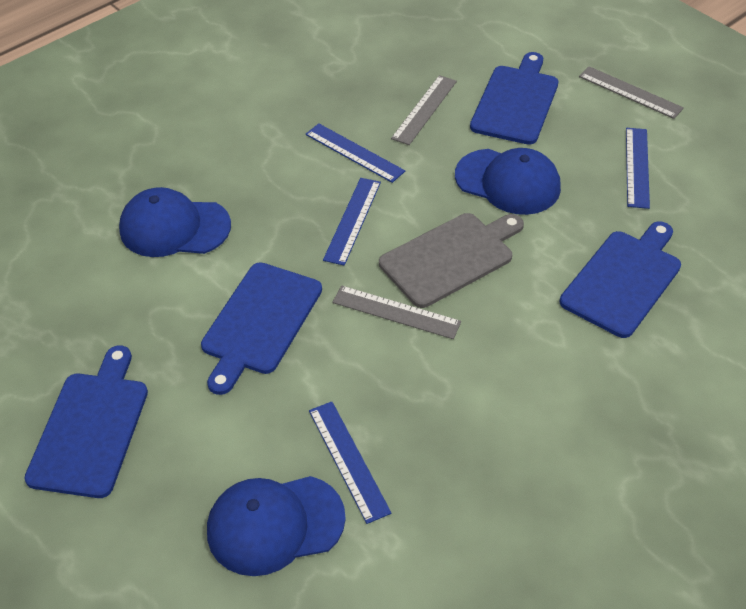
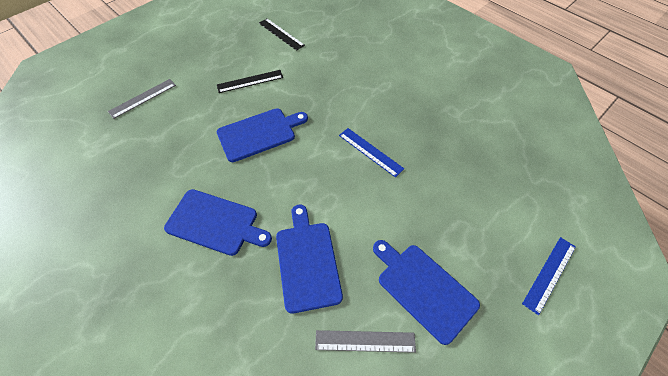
black ruler: 0 -> 2
blue cap: 3 -> 0
blue ruler: 4 -> 2
grey cutting board: 1 -> 0
grey ruler: 3 -> 2

